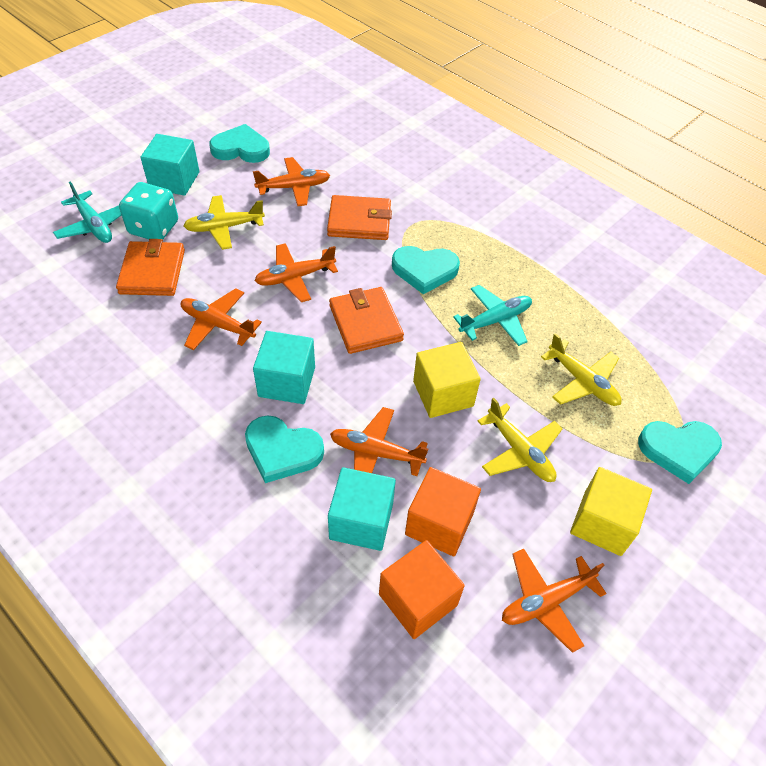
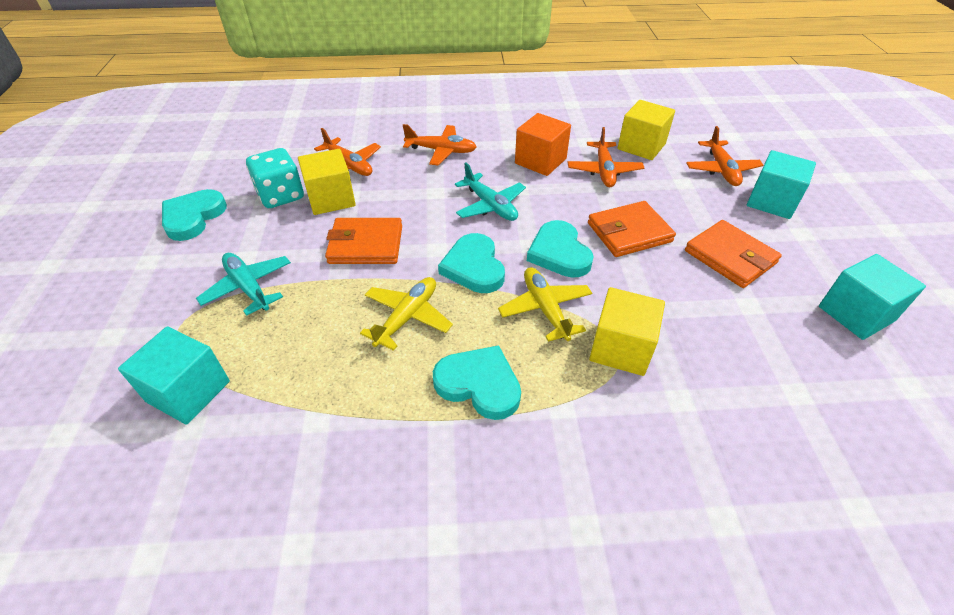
orange cube: 2 -> 1
orange plane: 5 -> 4
yellow cube: 2 -> 3
yellow plane: 3 -> 2

